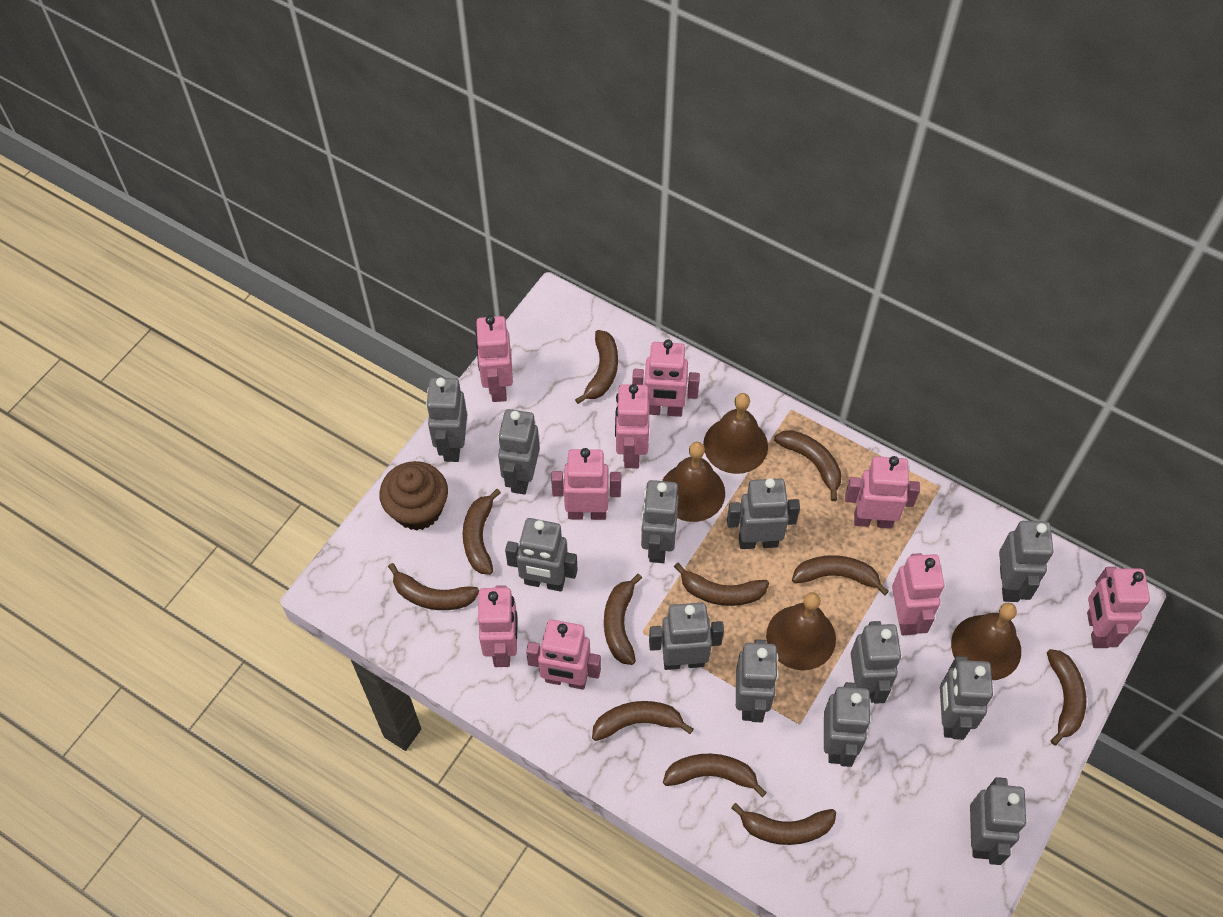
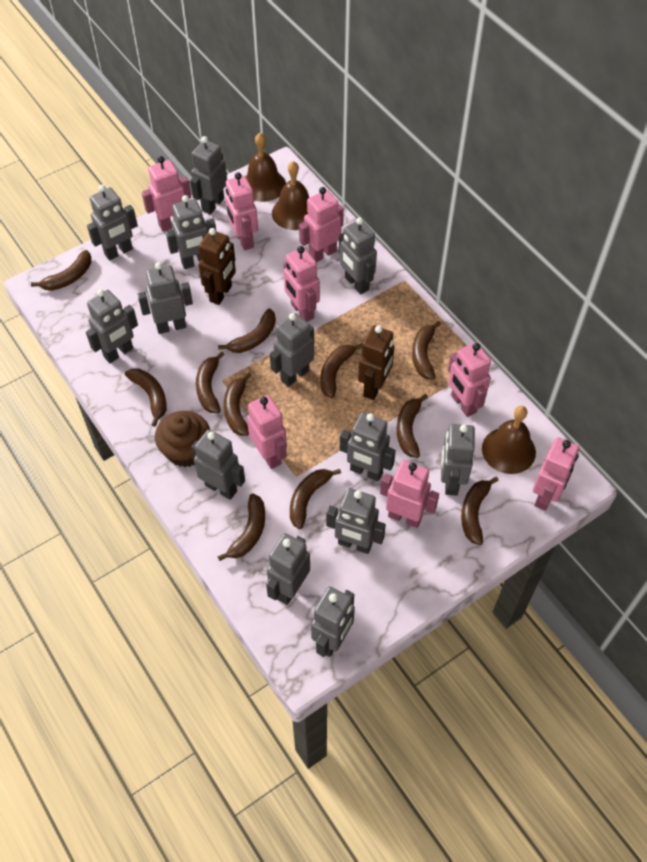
brown bell: 4 -> 3
brown robot: 0 -> 2
grey robot: 12 -> 13
pink robot: 9 -> 8

